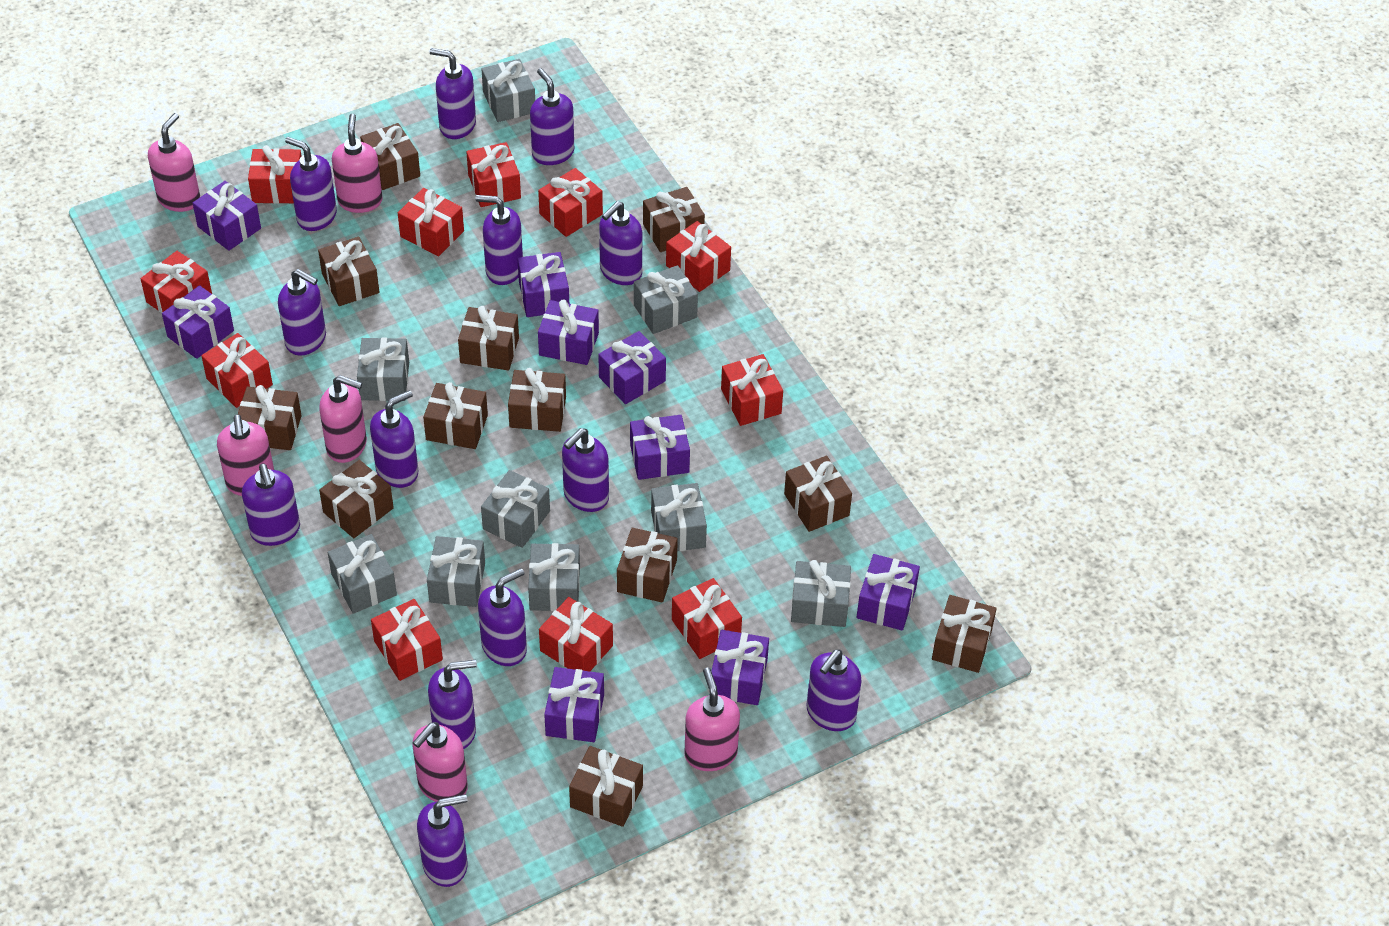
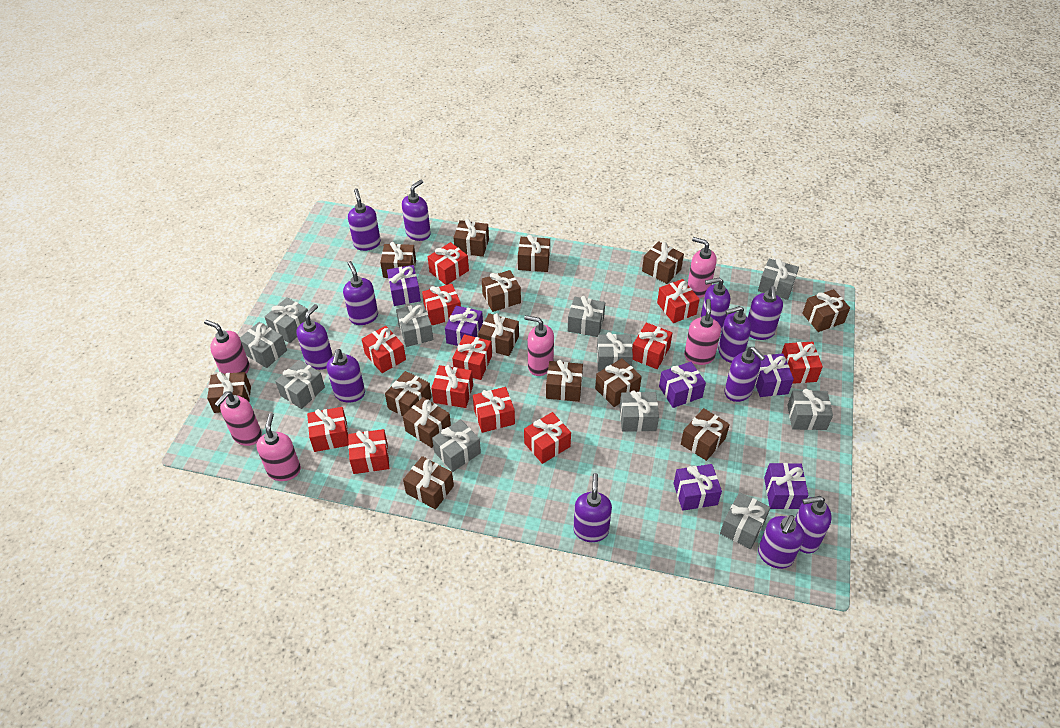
brown gift: 12 -> 14
grey gift: 9 -> 11
purple gift: 9 -> 6
purple soap dispenser: 13 -> 12
red gift: 11 -> 12

